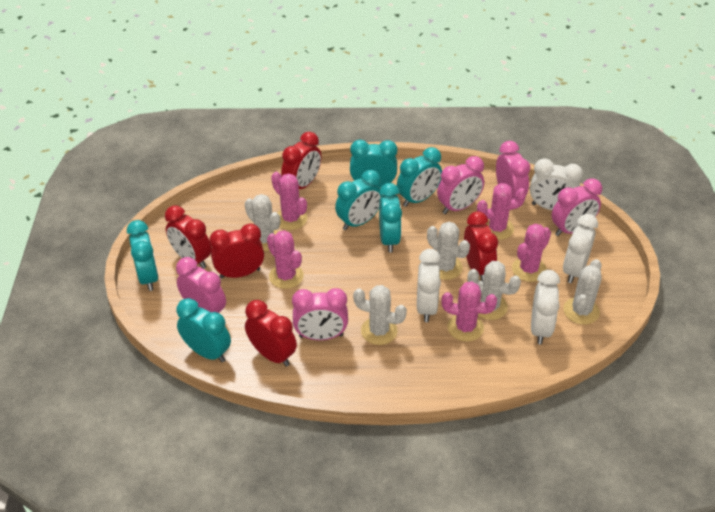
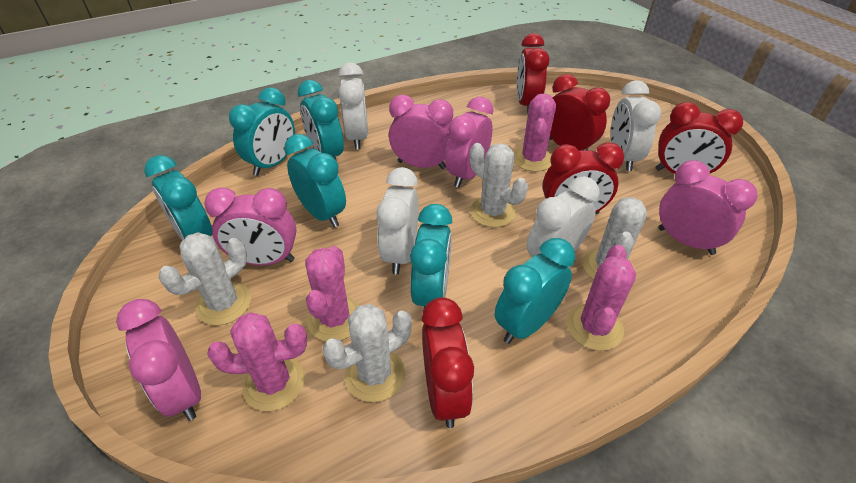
pink cactus: 5 -> 4
white cactus: 5 -> 4

